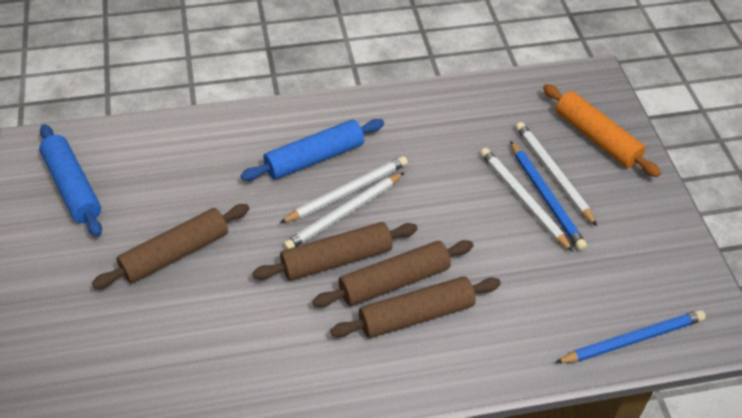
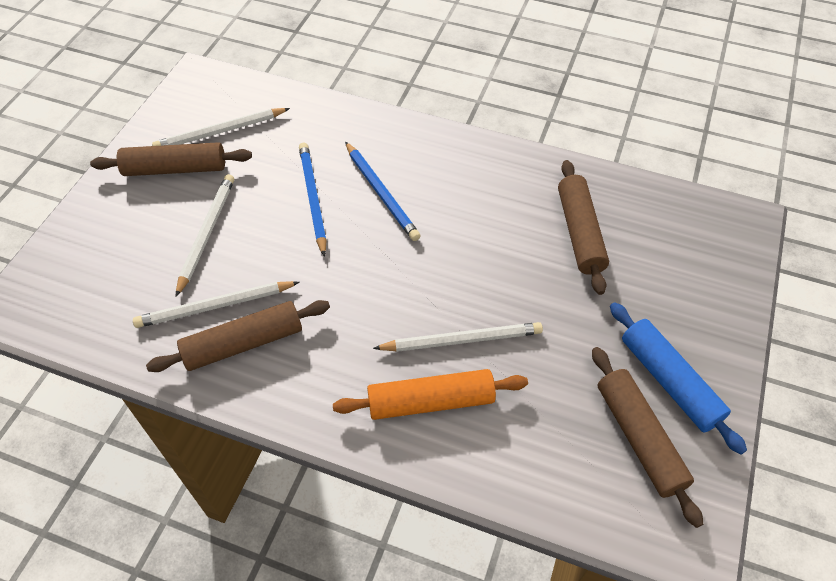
blue rolling pin: 2 -> 1

